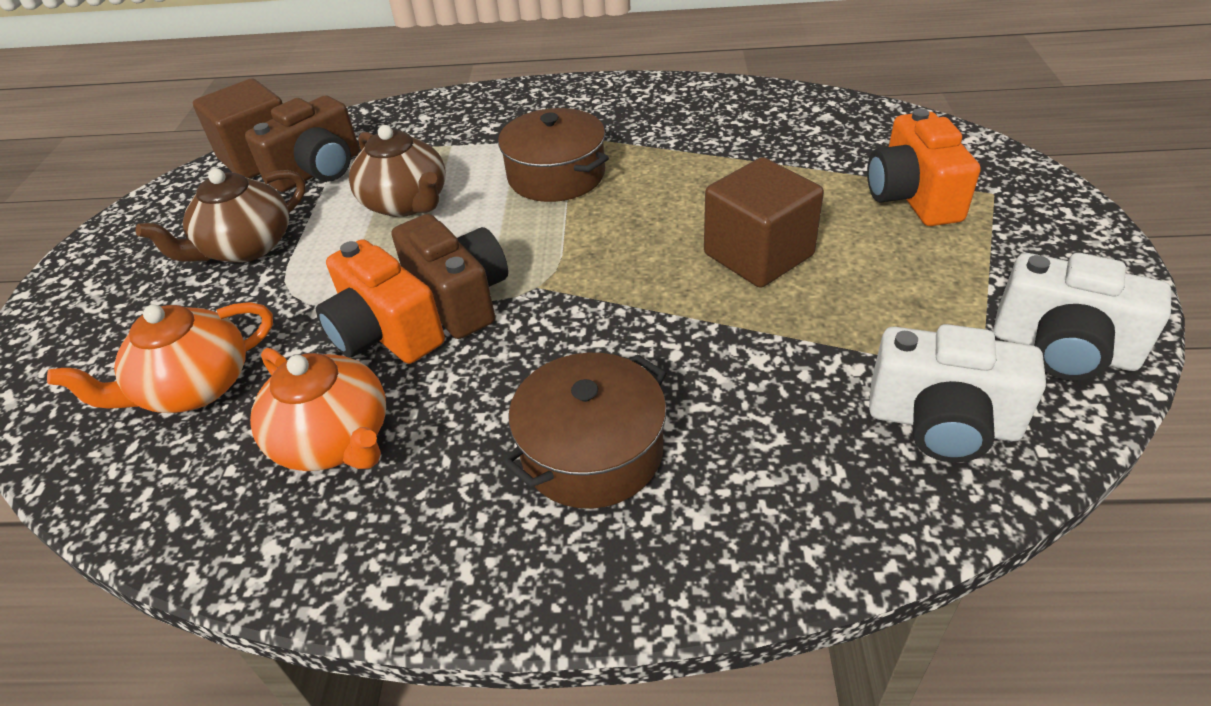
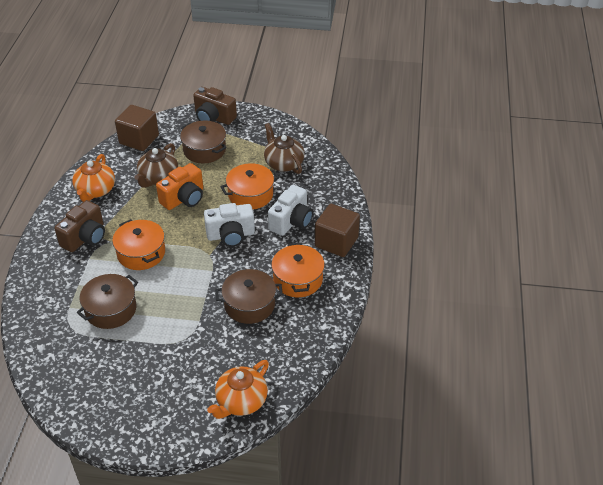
brown pot: 2 -> 3
orange camera: 2 -> 1
orange pot: 0 -> 3

